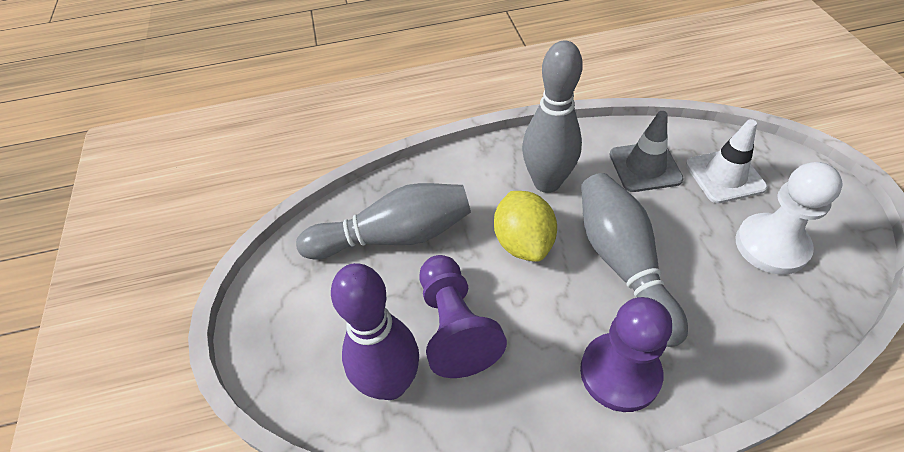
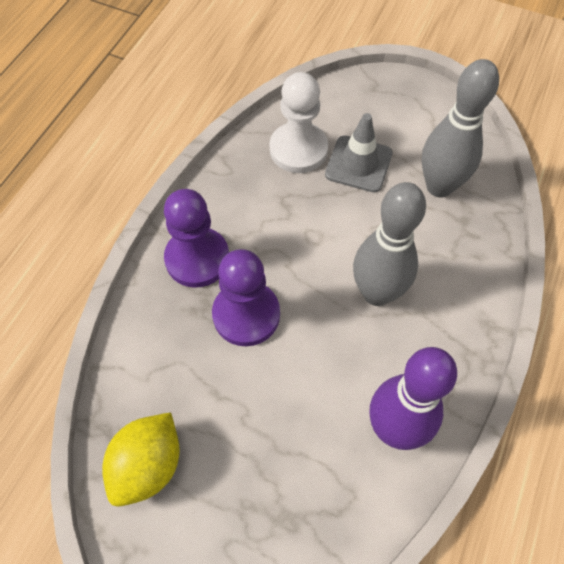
grey bowling pin: 3 -> 2
white traffic cone: 1 -> 0

